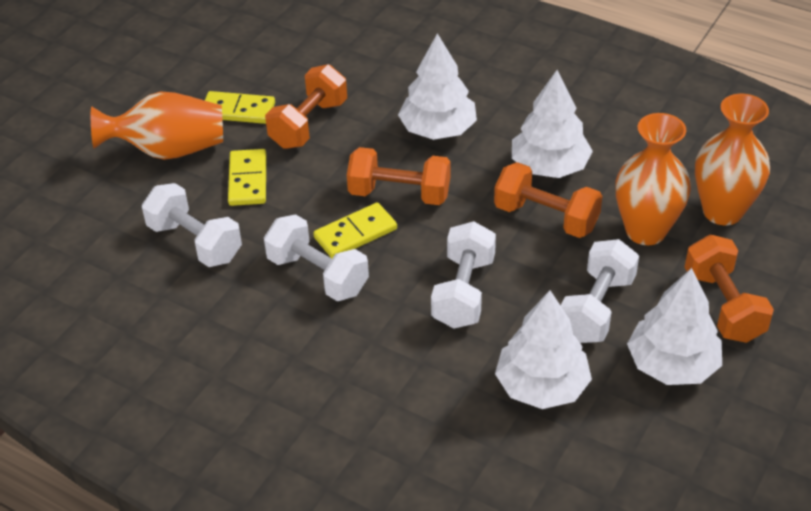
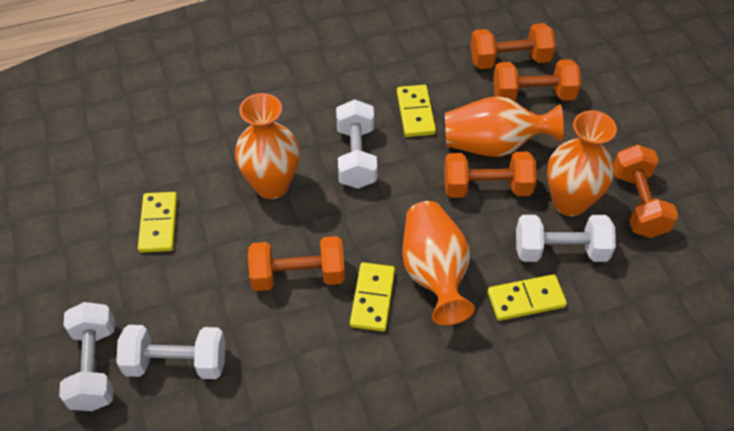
orange dumbbell: 4 -> 5
orange vase: 3 -> 4
white tree: 4 -> 0
yellow domino: 3 -> 4

